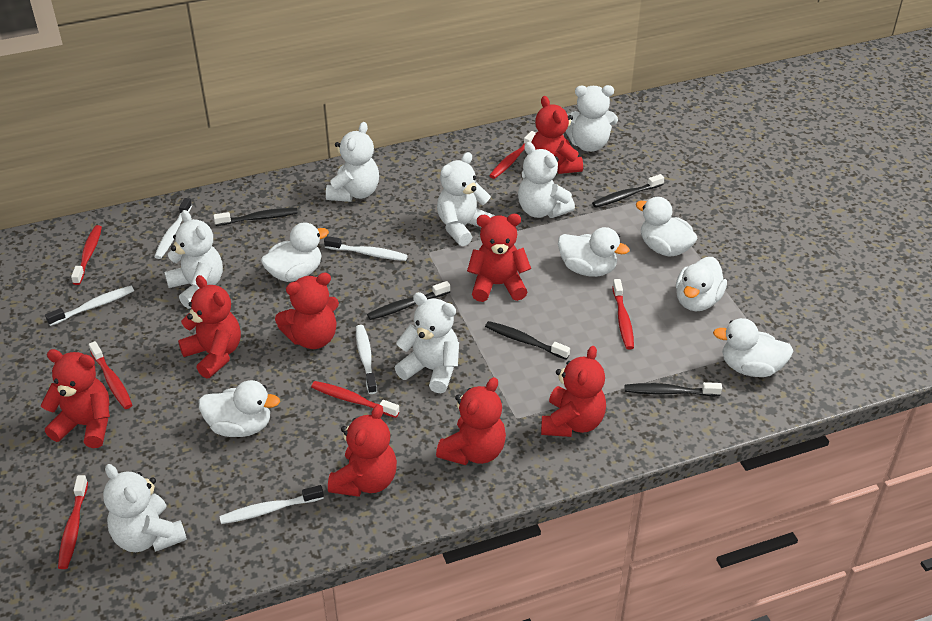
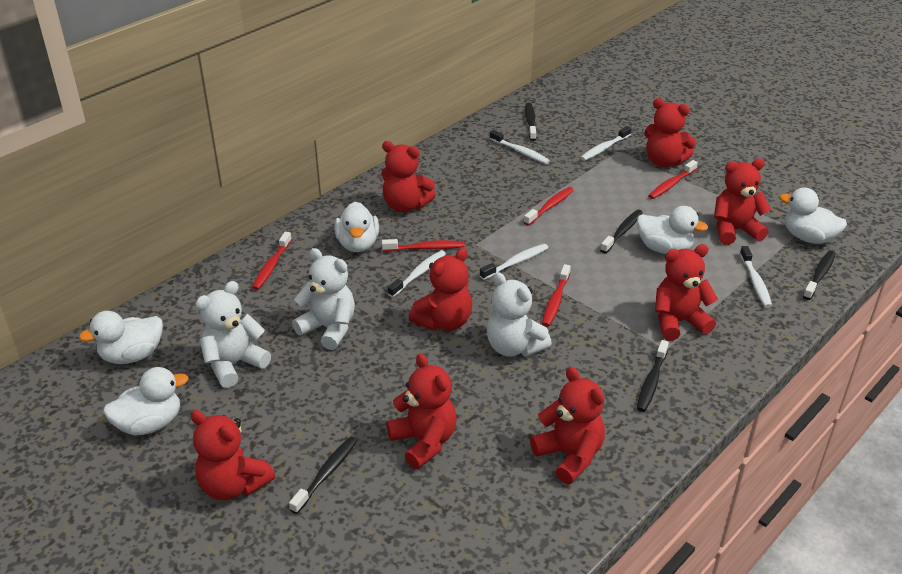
red toothbrush: 6 -> 5
white duck: 6 -> 5
white teddy bear: 7 -> 3

